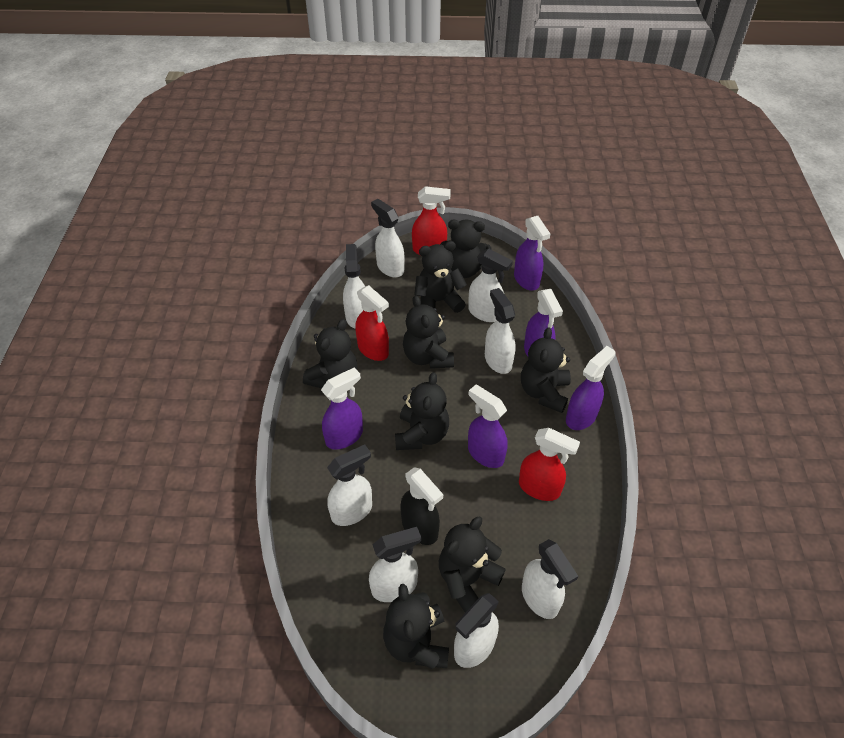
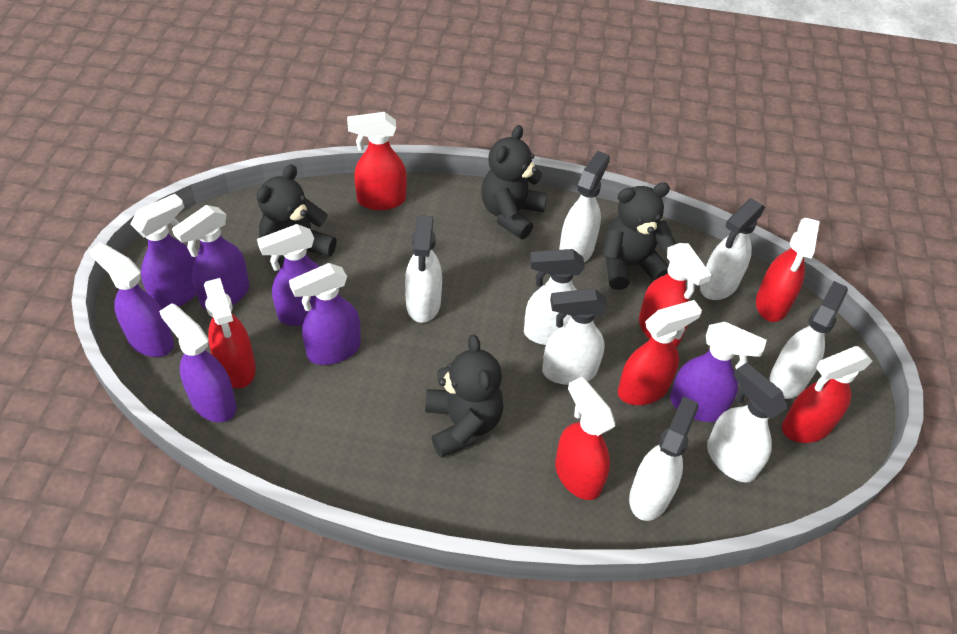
black spray bottle: 1 -> 0
black teddy bear: 8 -> 4
purple spray bottle: 5 -> 7
red spray bottle: 3 -> 7

